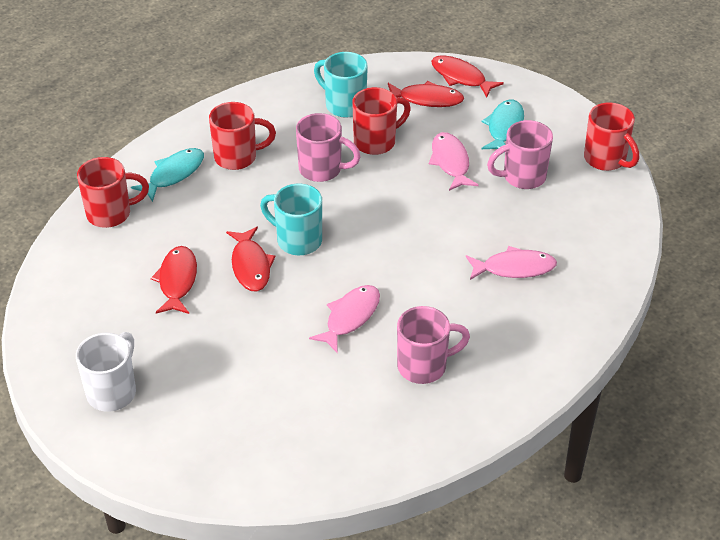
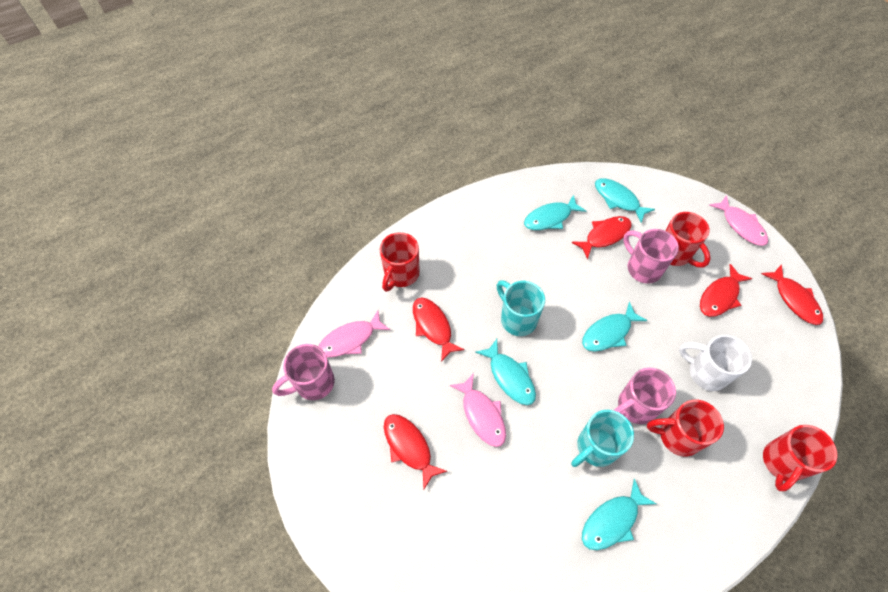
red fish: 4 -> 5
turquoise fish: 2 -> 5

